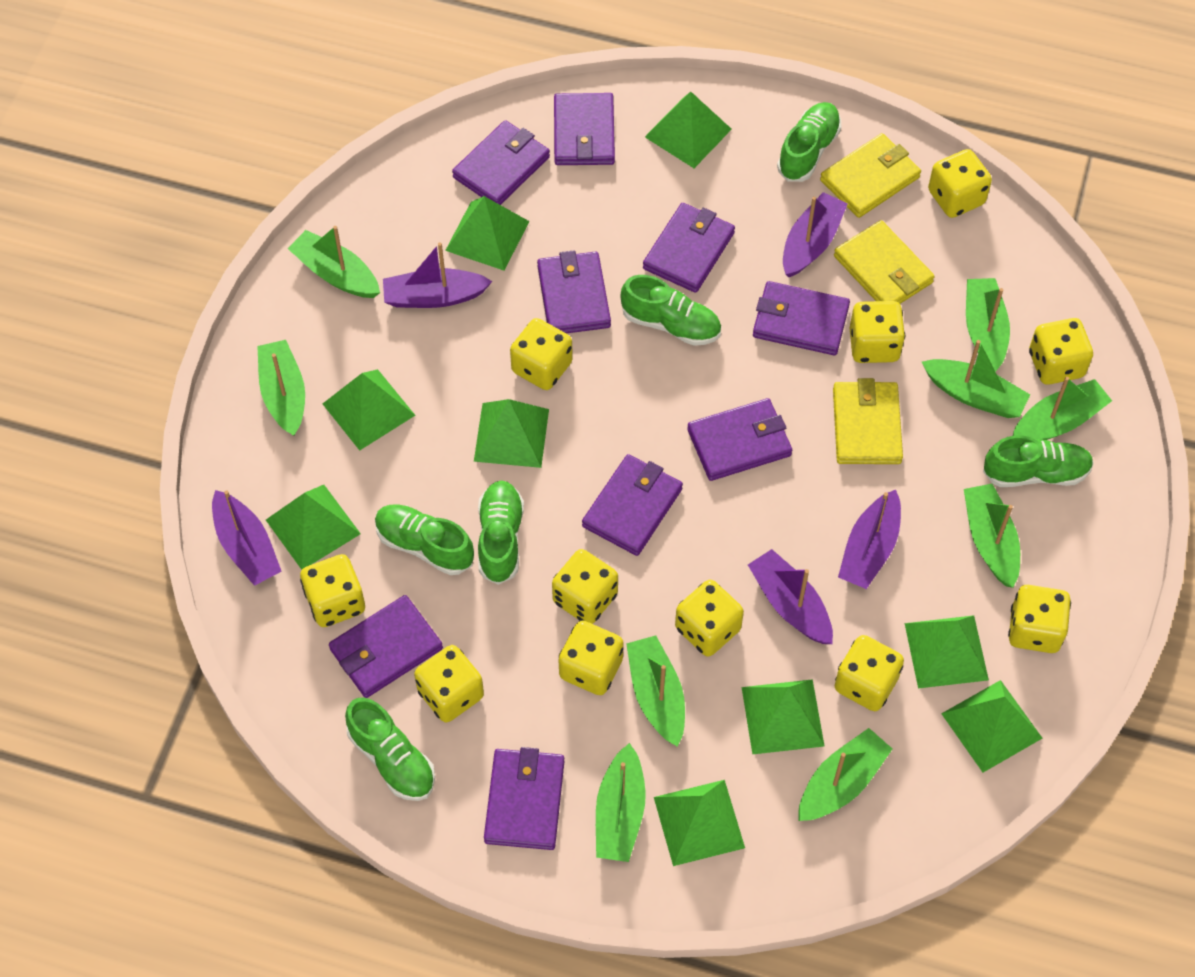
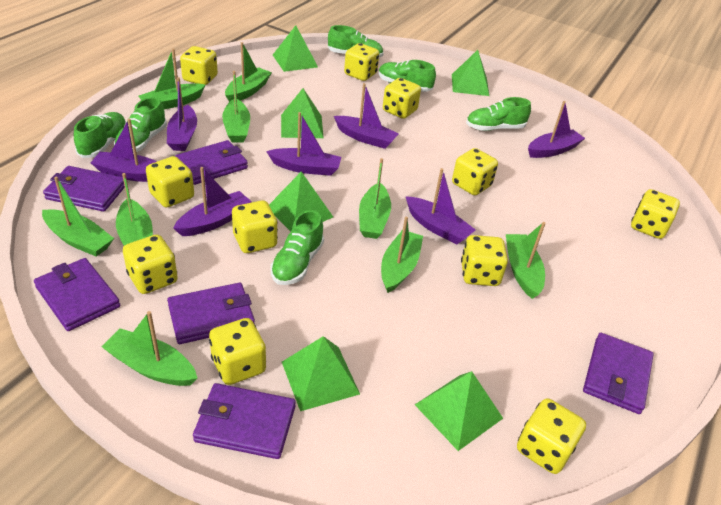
green pyramid: 9 -> 6
purple boat: 5 -> 7
purple wallet: 9 -> 6
yellow wallet: 3 -> 0

